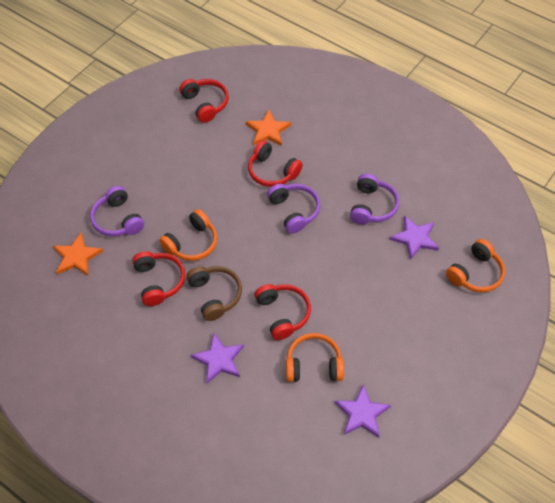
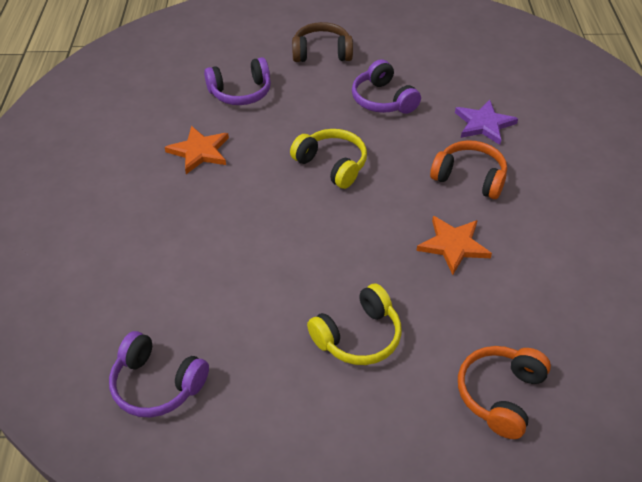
orange headphones: 3 -> 2
purple star: 3 -> 1
red headphones: 4 -> 0
yellow headphones: 0 -> 2

